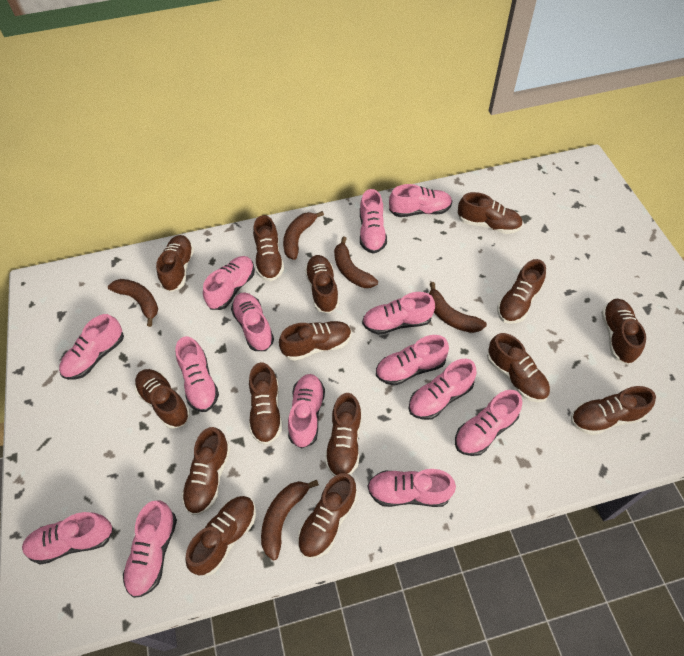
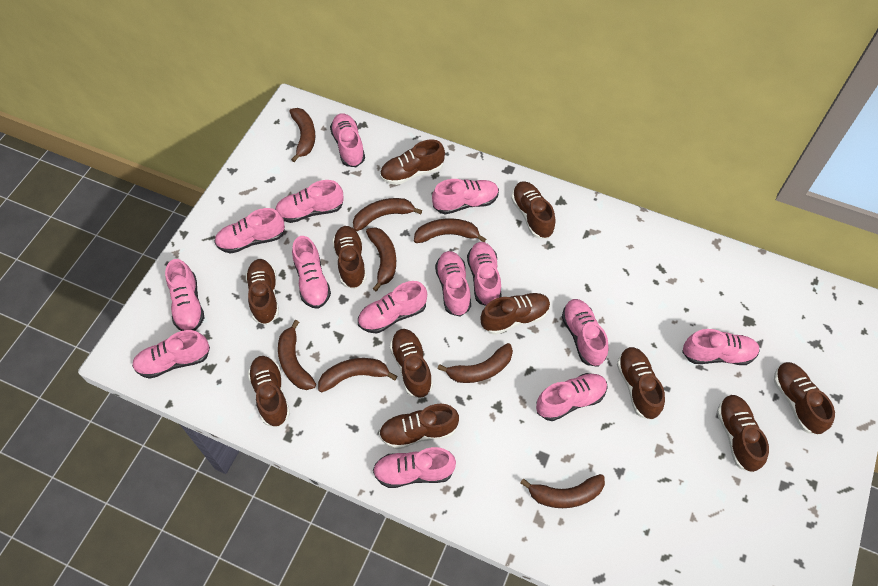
brown banana: 5 -> 8
brown shoe: 15 -> 11

